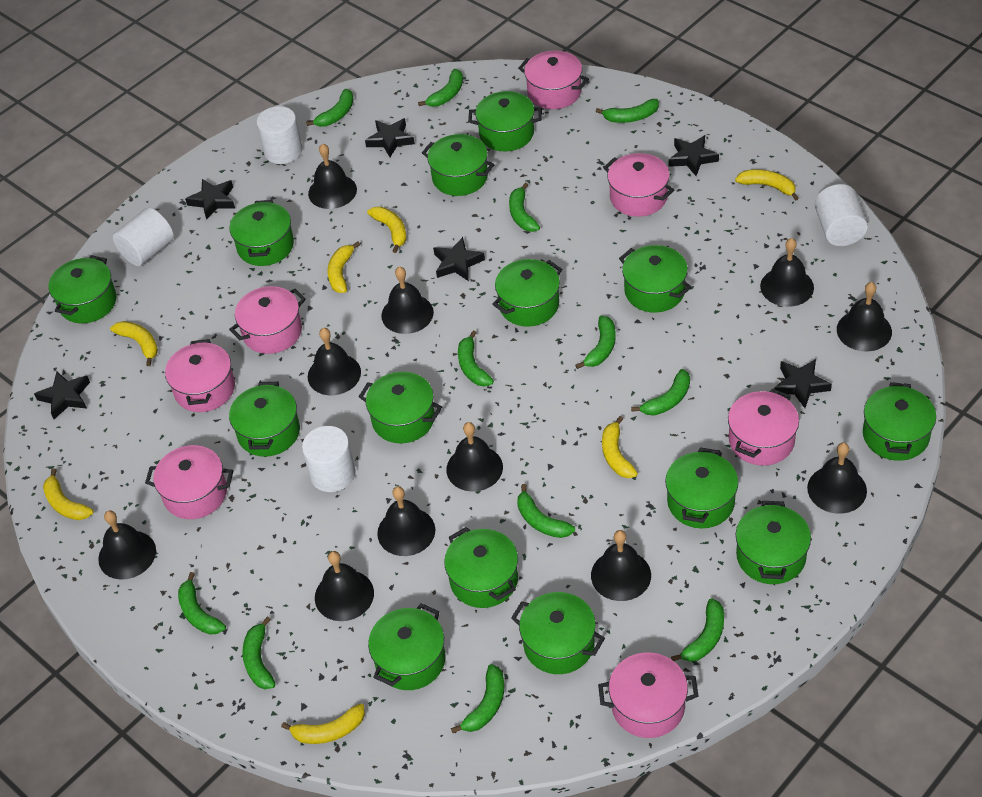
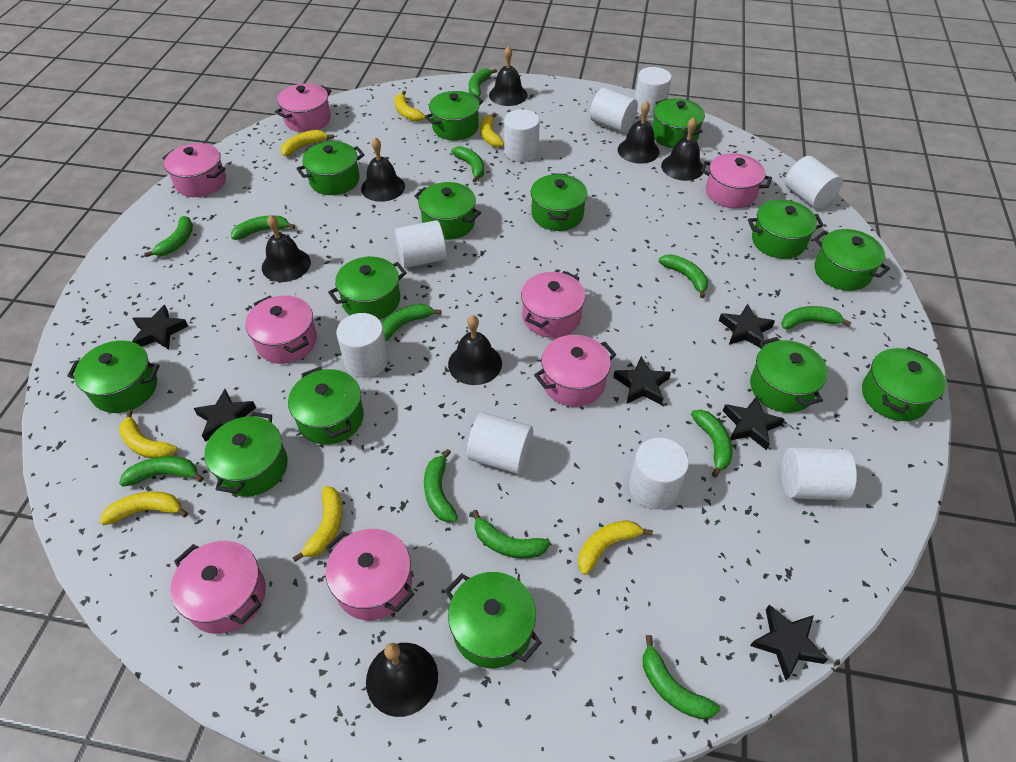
black bell: 11 -> 7
pink pot: 7 -> 8
white cylinder: 4 -> 9

